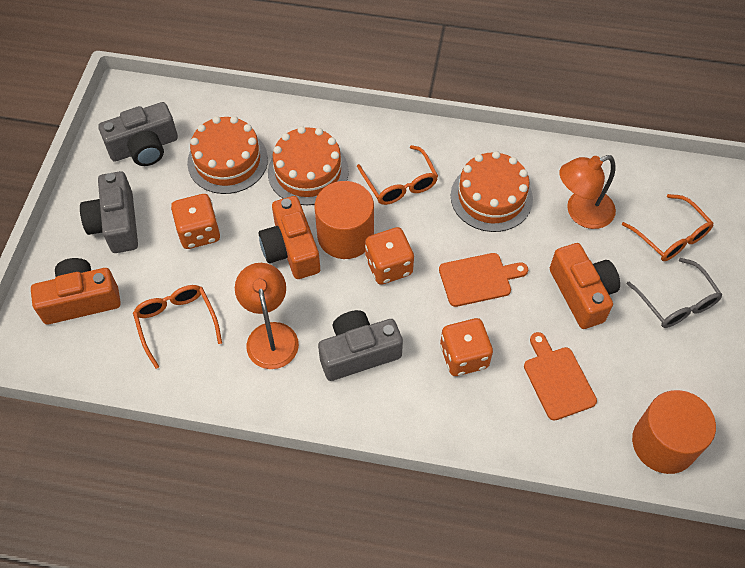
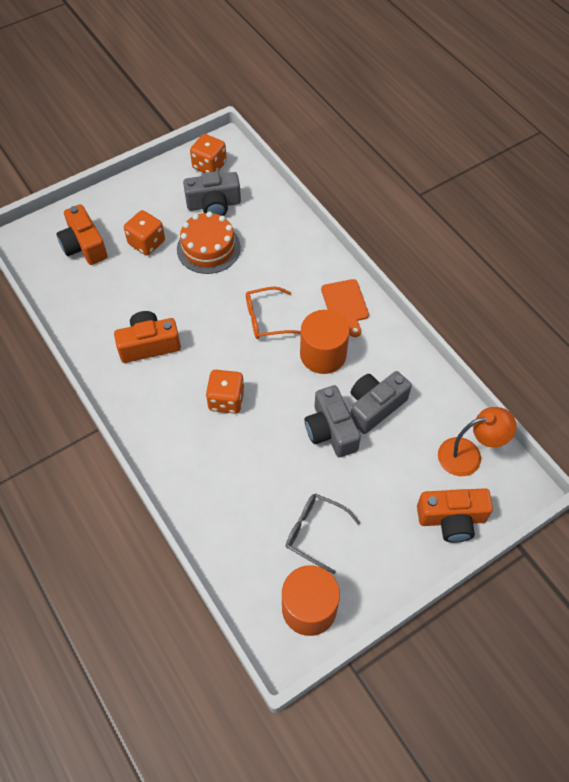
orange cake: 3 -> 1
orange cutting board: 2 -> 1
orange glasses: 3 -> 1
orange lamp: 2 -> 1

